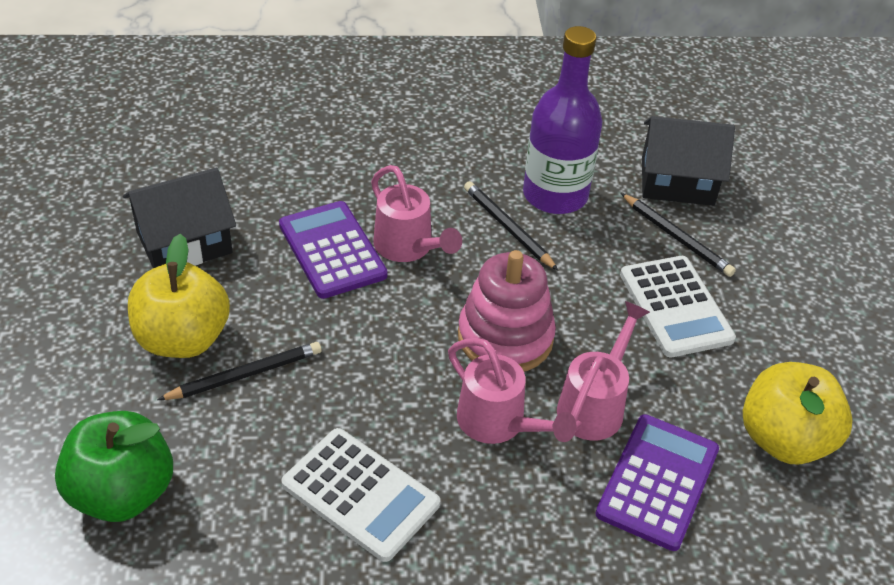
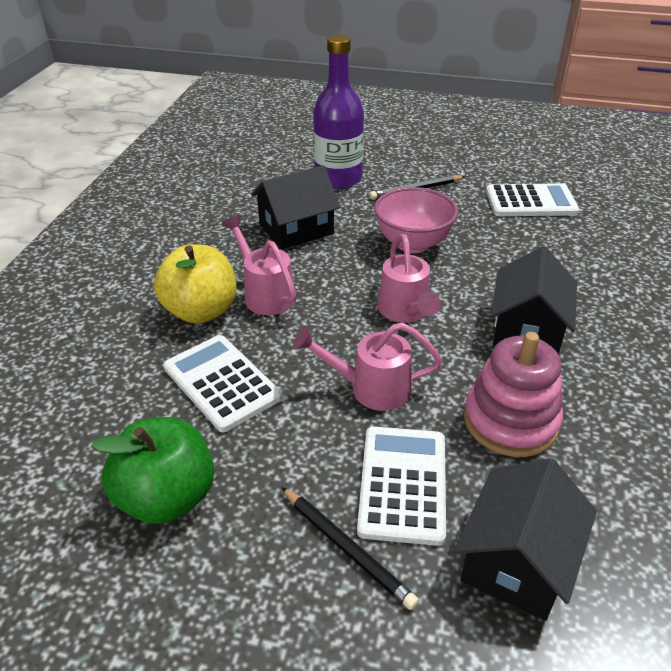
black house: 2 -> 3
black pencil: 3 -> 2
pink bowl: 0 -> 1
purple calculator: 2 -> 0
white calculator: 2 -> 3
yellow apple: 2 -> 1

